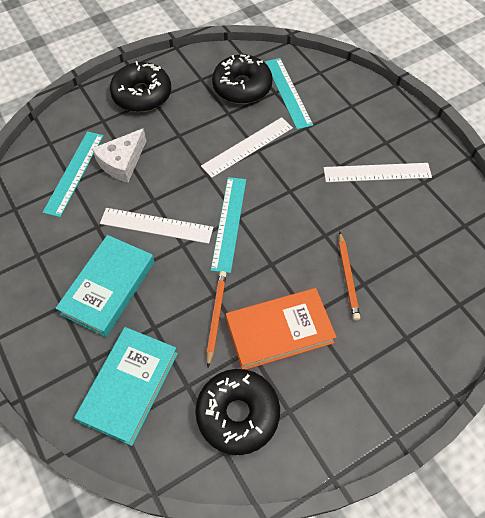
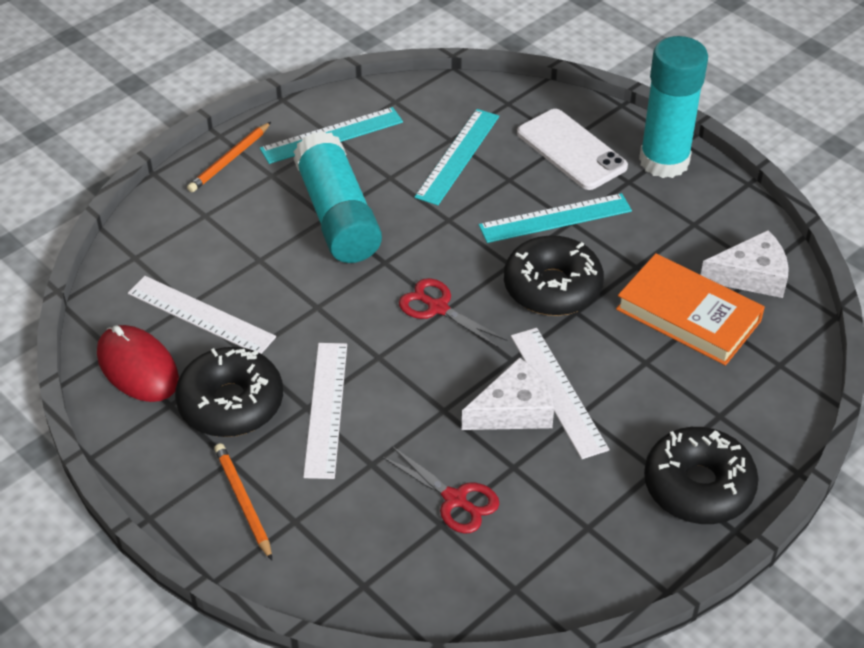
red mouse: 0 -> 1
red scissors: 0 -> 2
turquoise book: 2 -> 0
turquoise glue stick: 0 -> 2
white cheese: 1 -> 2
white phone: 0 -> 1

